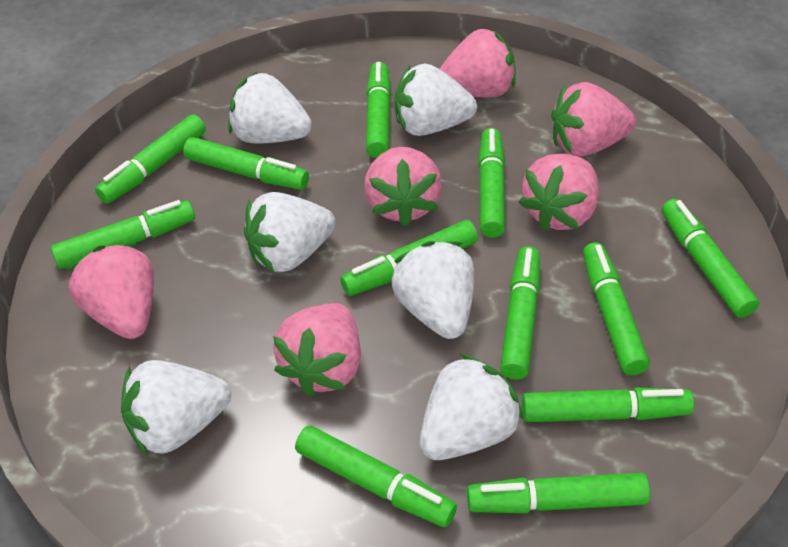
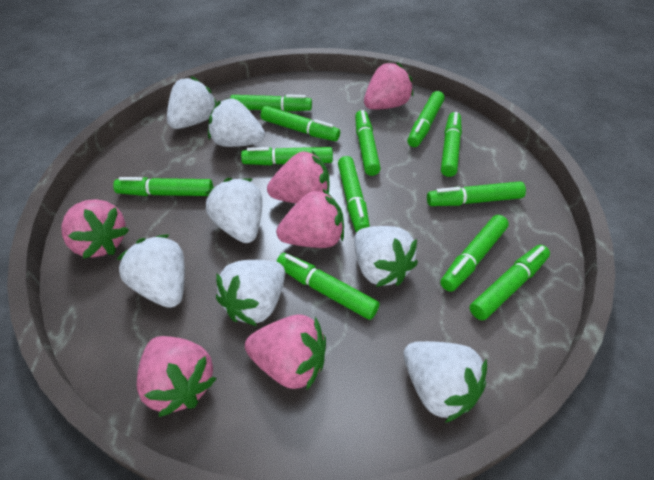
white strawberry: 6 -> 7

